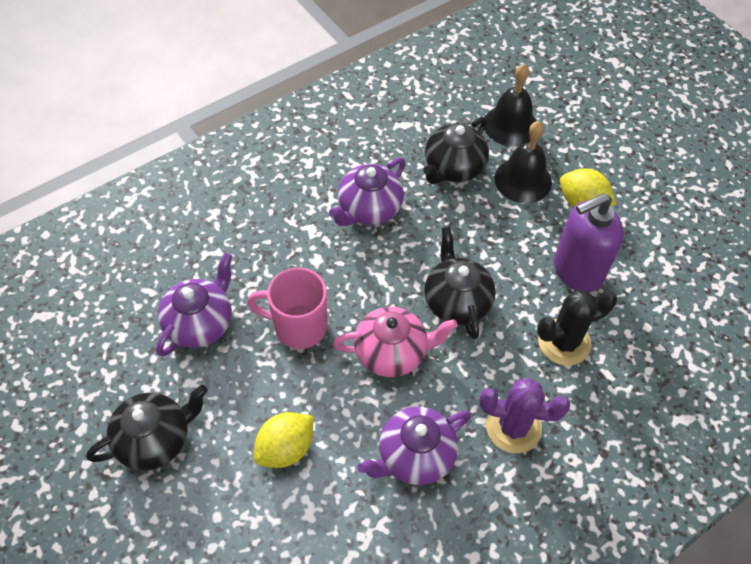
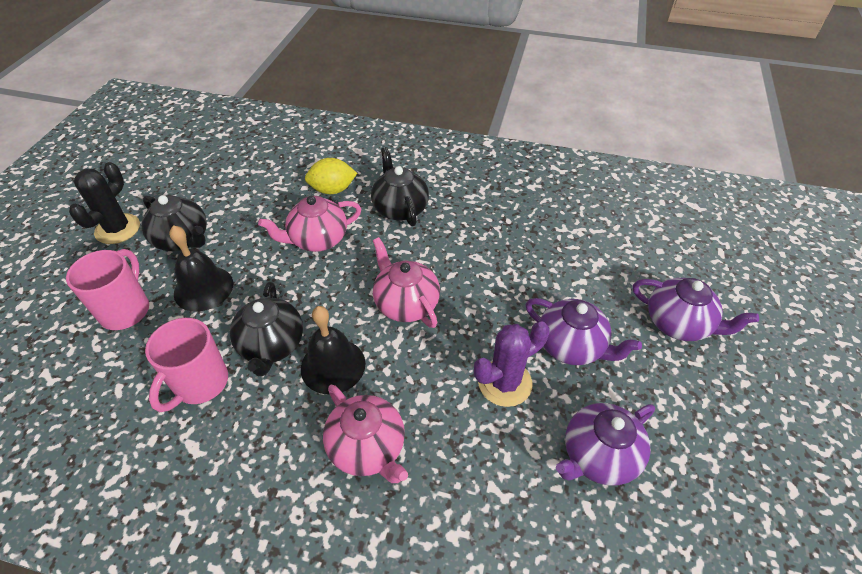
pink mug: 1 -> 2
pink teapot: 1 -> 3
purple soap dispenser: 1 -> 0
yellow lemon: 2 -> 1

